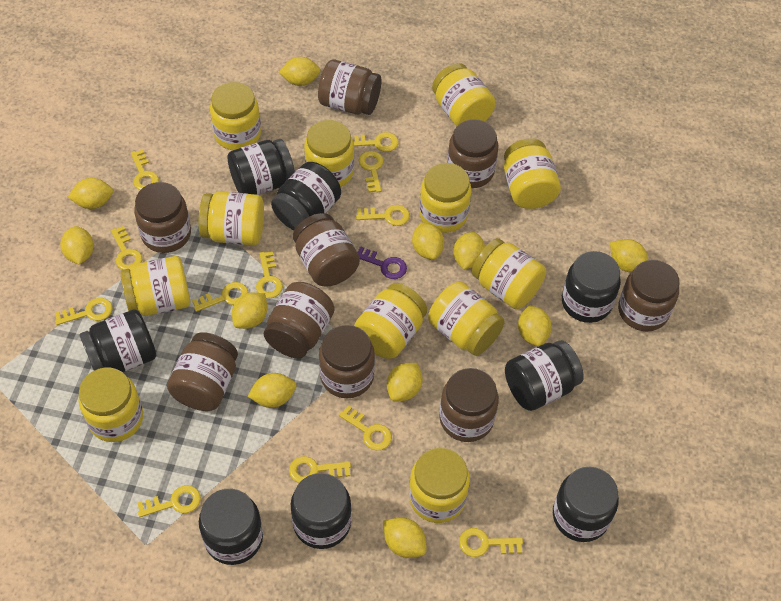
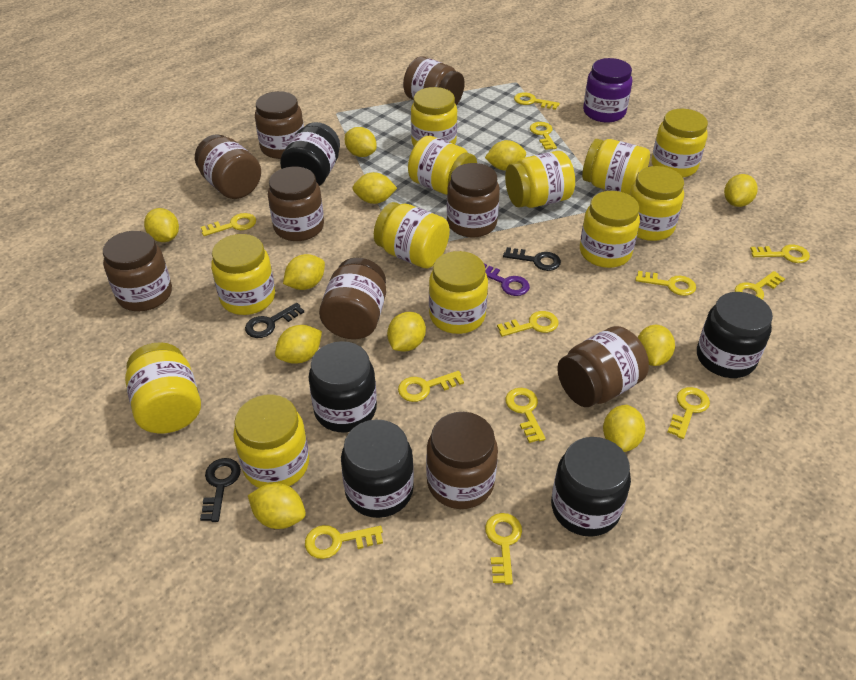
black jar: 8 -> 5
black key: 0 -> 3
purple jar: 0 -> 1

